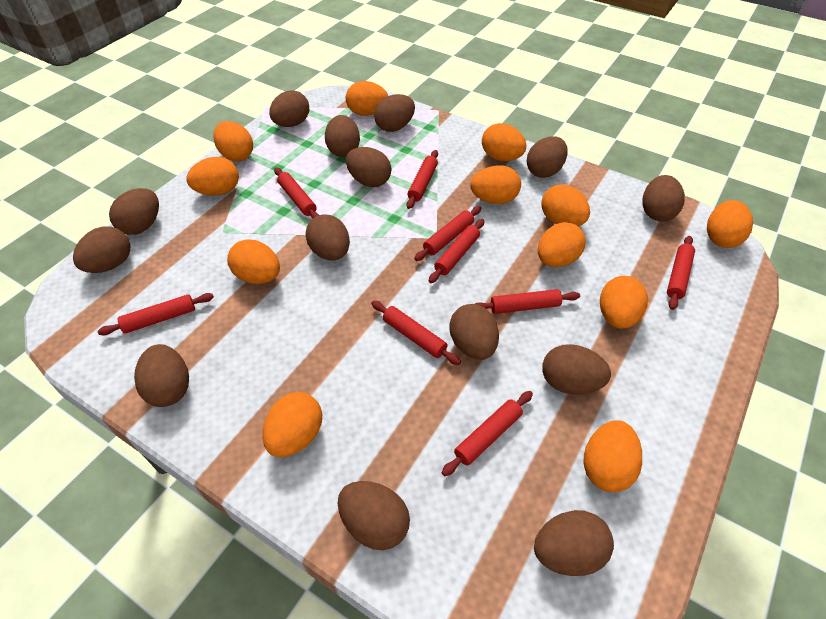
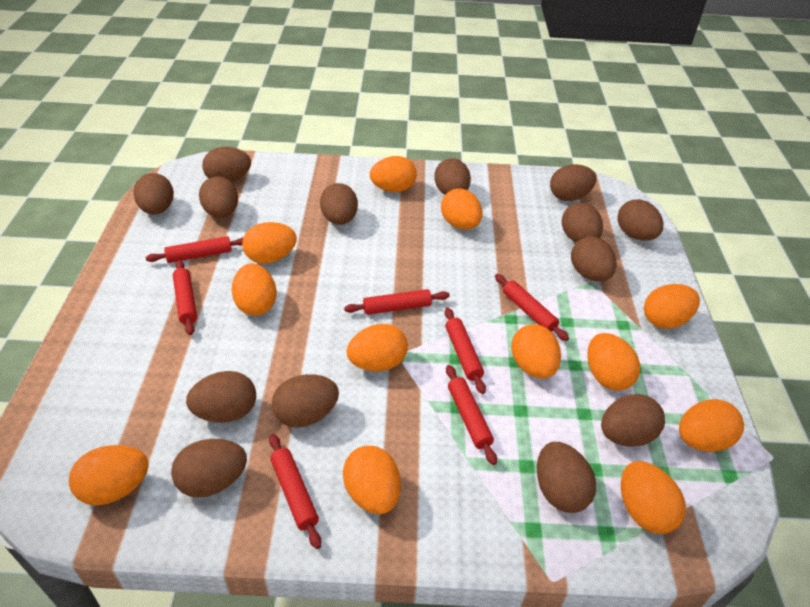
red rolling pin: 9 -> 7

